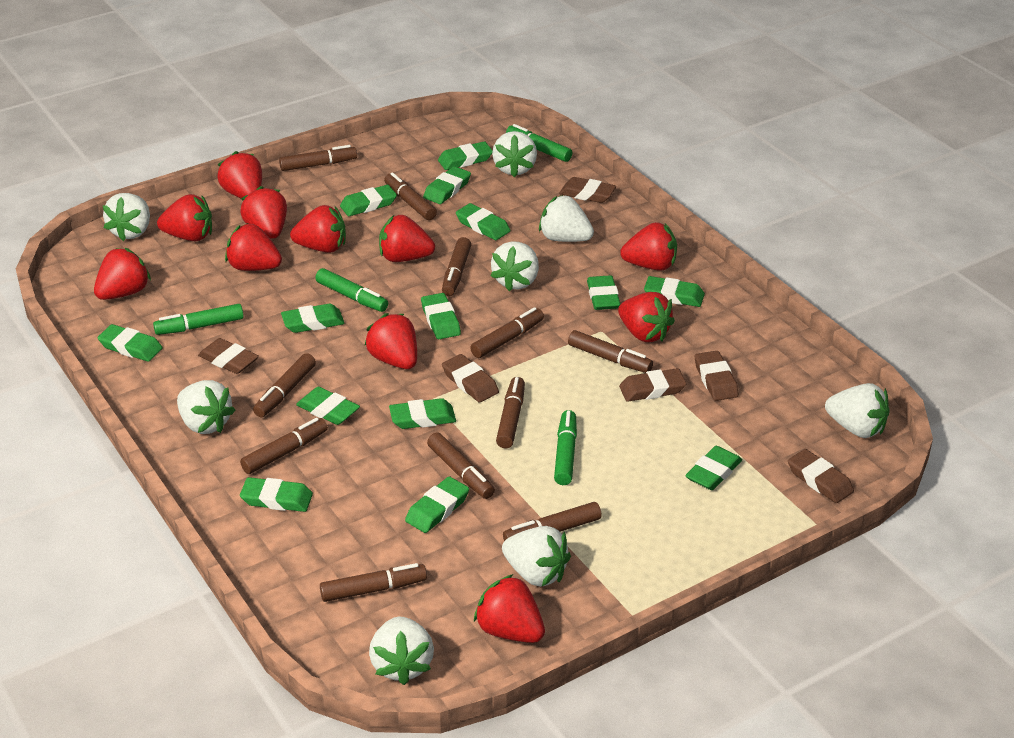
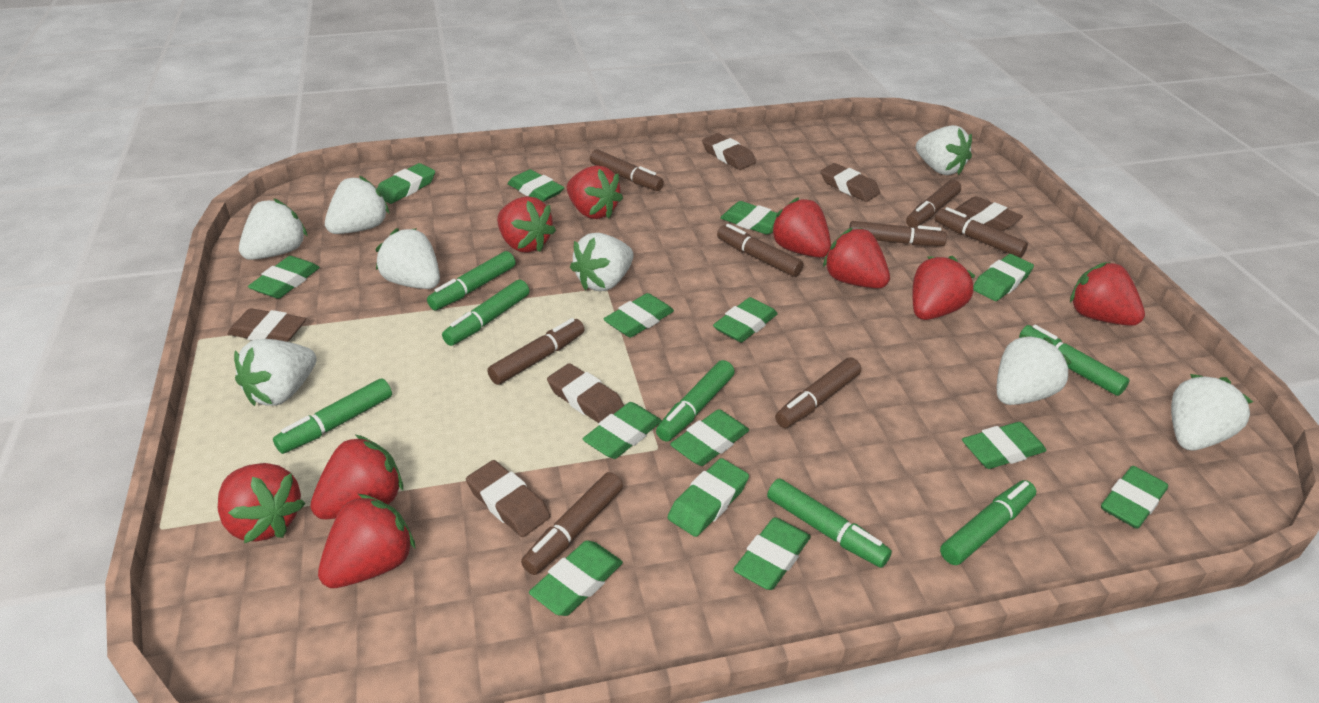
brown marker: 11 -> 8
green marker: 4 -> 7
red strawberry: 11 -> 9

